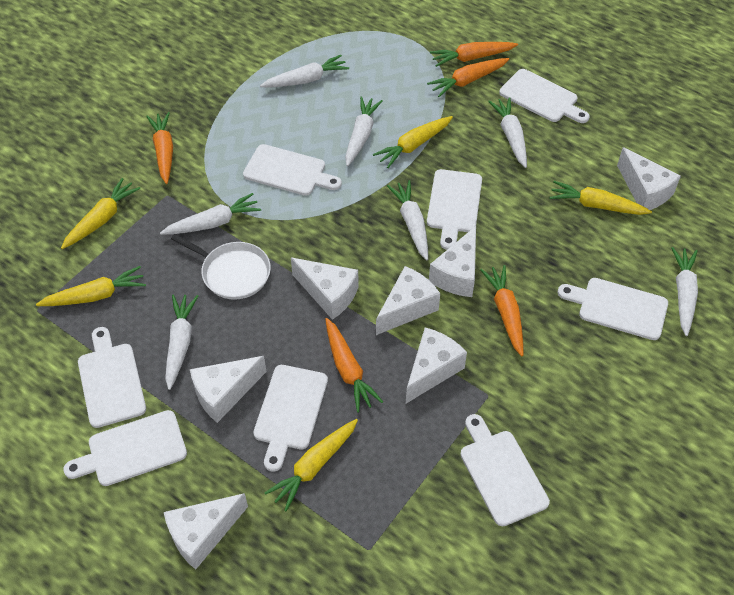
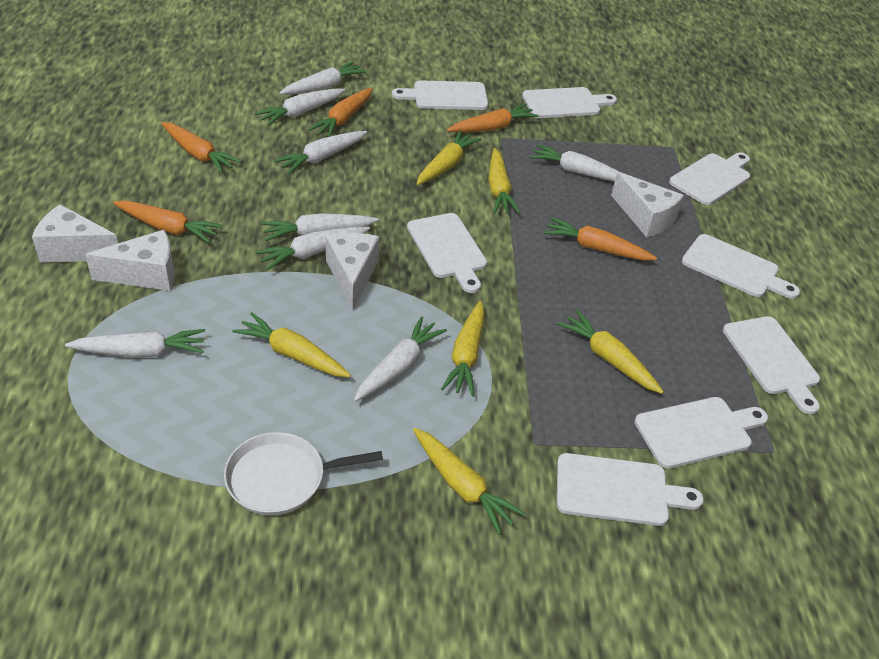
white carrot: 7 -> 8
white cheese: 7 -> 4
yellow carrot: 5 -> 6

